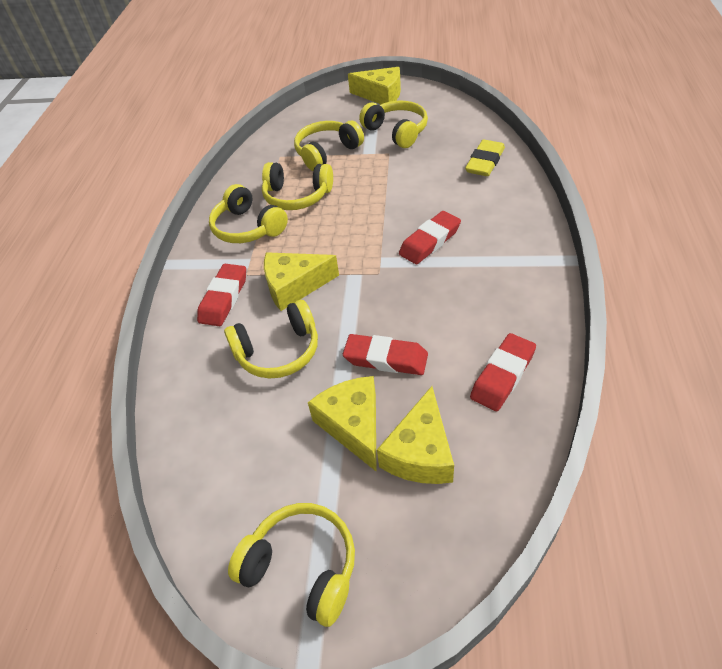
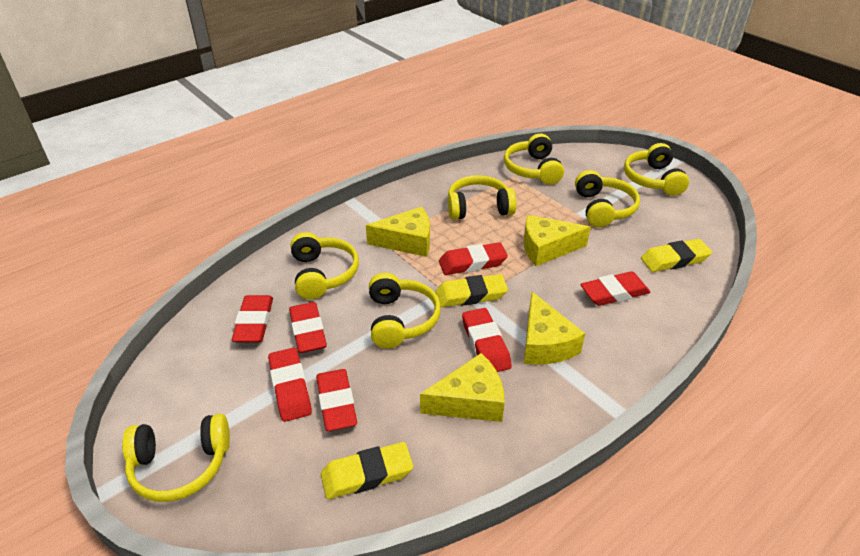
red eraser: 4 -> 7
yellow eraser: 1 -> 3
yellow headphones: 6 -> 7

